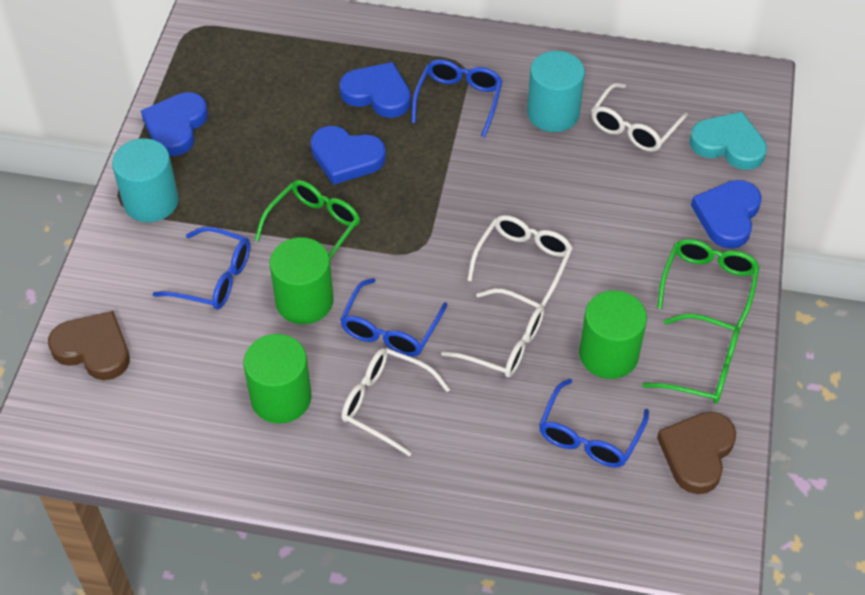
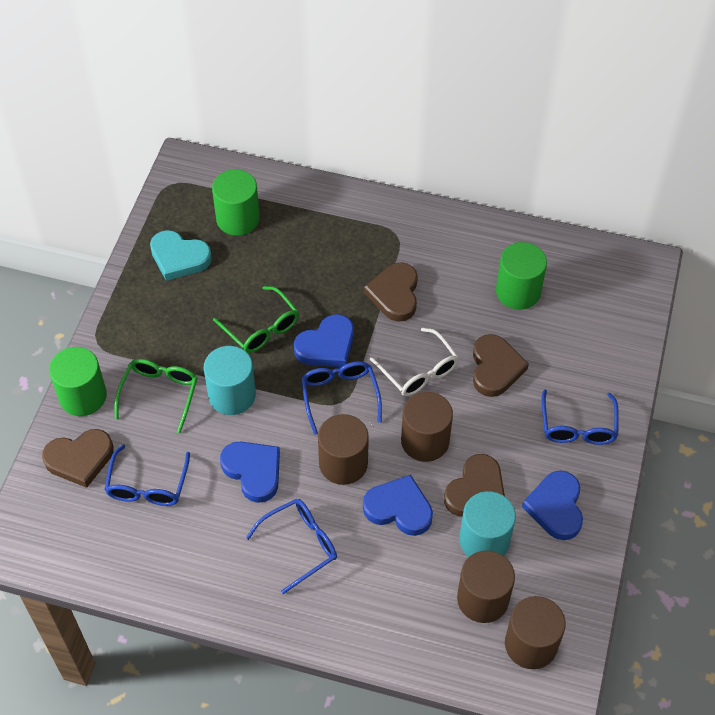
brown cylinder: 0 -> 4
brown heart: 2 -> 4
green glasses: 3 -> 2
white glasses: 4 -> 1

